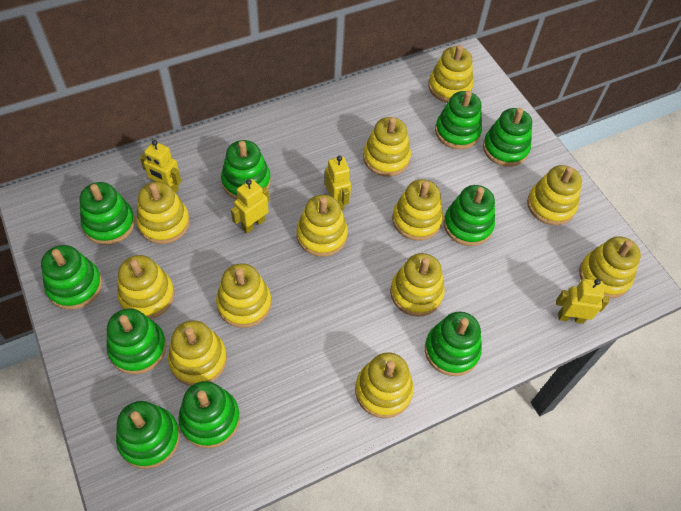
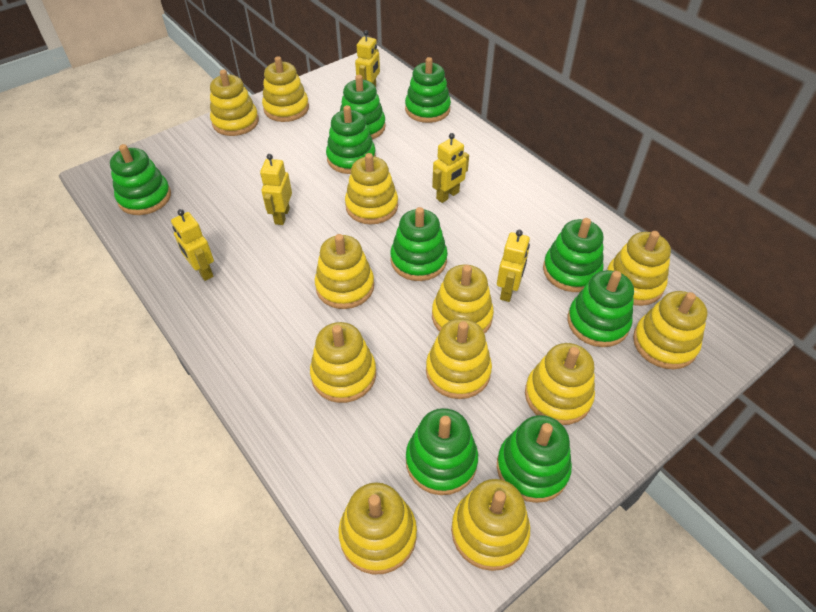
green stacking toy: 10 -> 9
yellow robot: 4 -> 5

